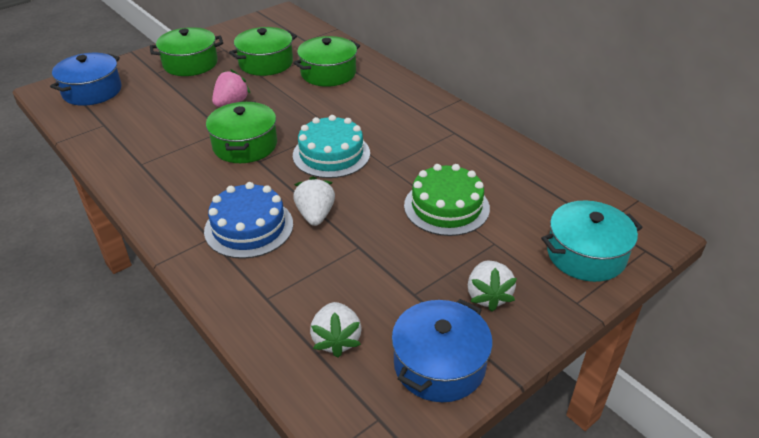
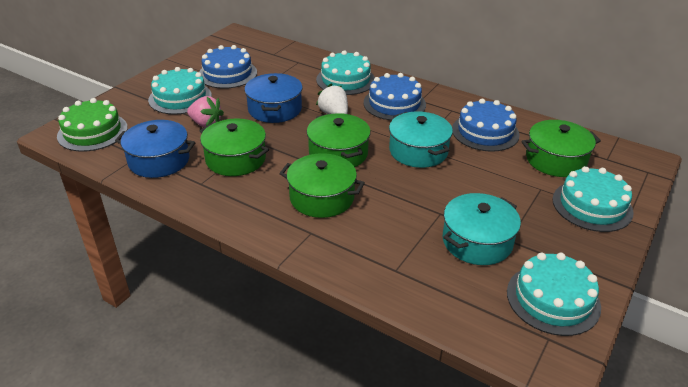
blue cake: 1 -> 3
turquoise cake: 1 -> 4
turquoise pot: 1 -> 2
white strawberry: 3 -> 1

